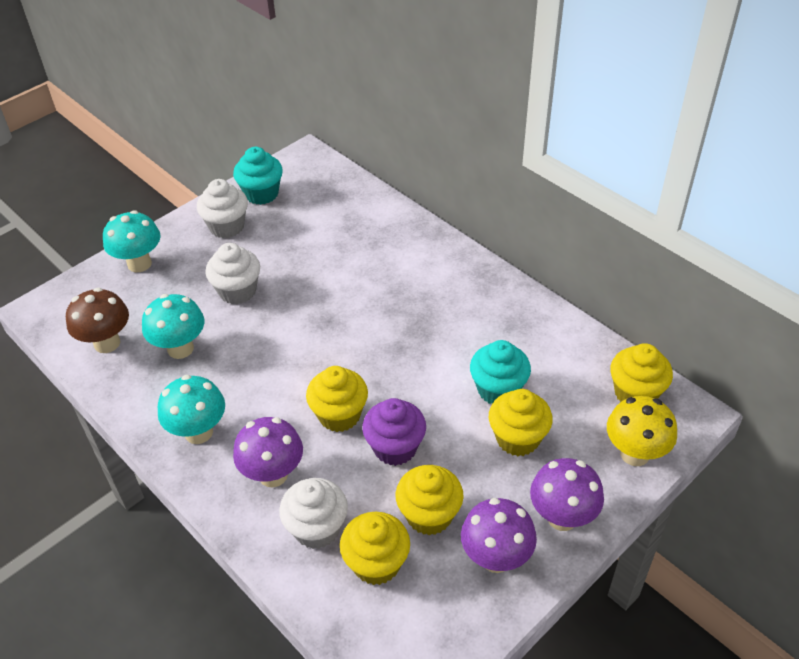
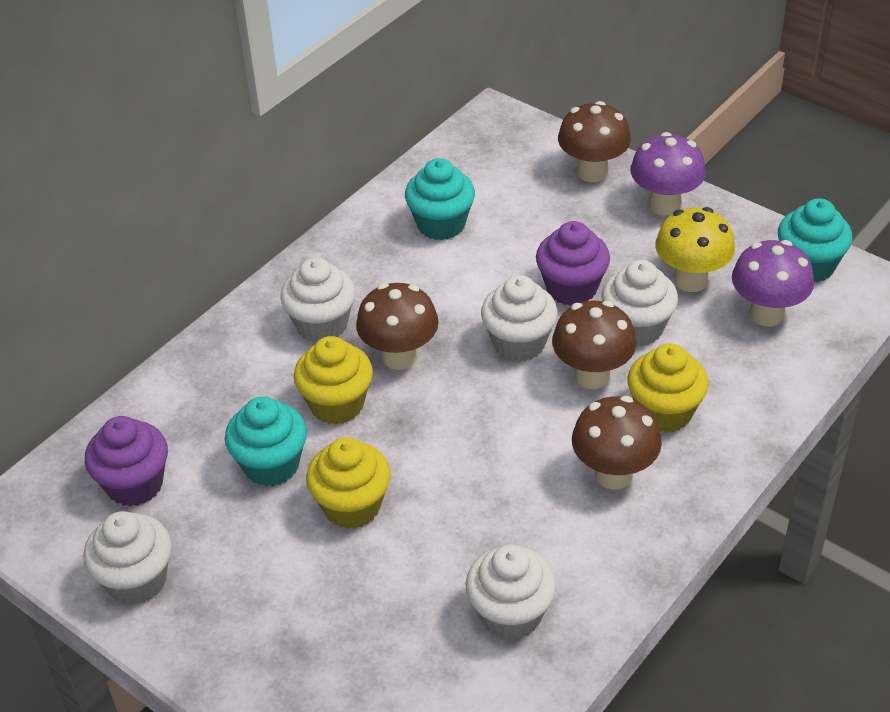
brown mushroom: 1 -> 4
purple cupcake: 1 -> 2
purple mushroom: 3 -> 2
turquoise cupcake: 2 -> 3
turquoise mushroom: 3 -> 0
white cupcake: 3 -> 5
yellow cupcake: 5 -> 3

